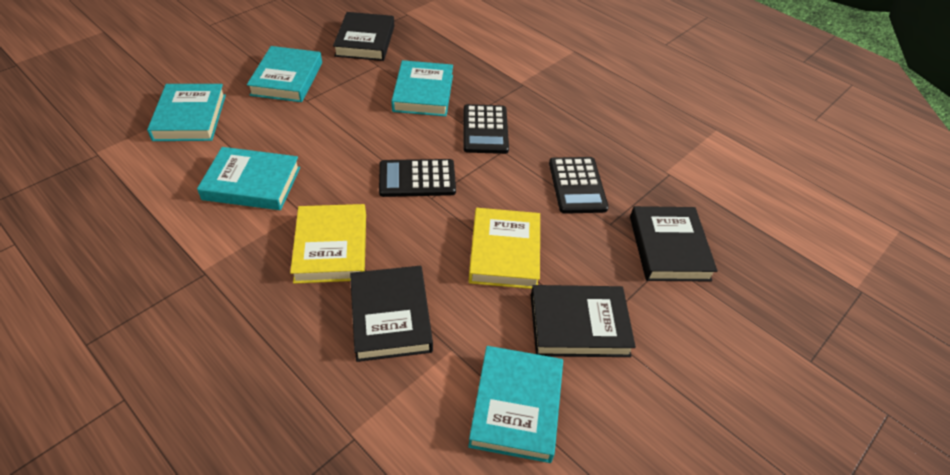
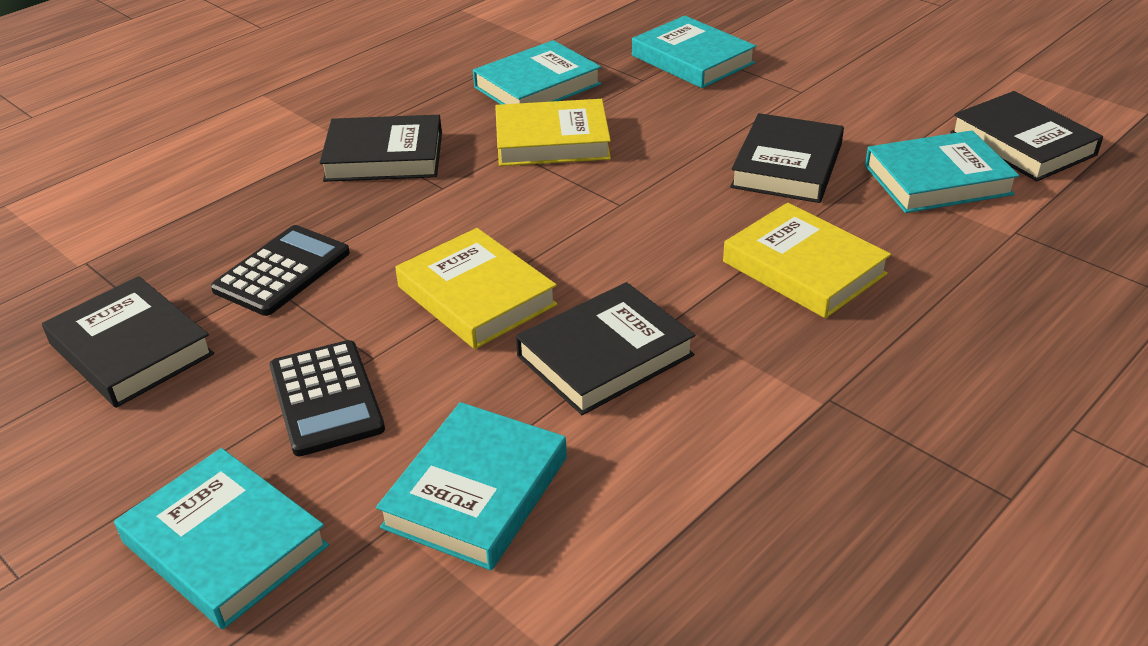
black book: 4 -> 5
black calculator: 3 -> 2
yellow book: 2 -> 3

